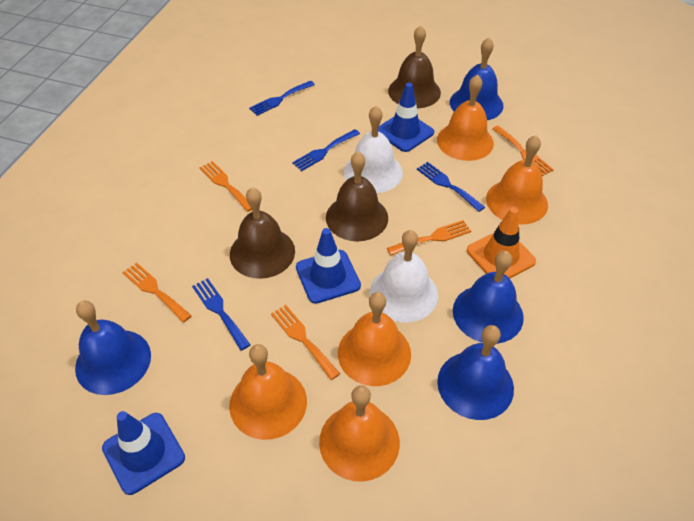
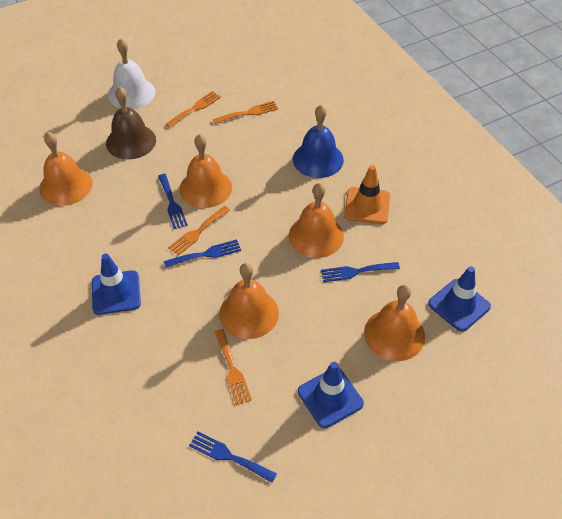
blue bell: 4 -> 1
brown bell: 3 -> 1
orange fork: 5 -> 4
white bell: 2 -> 1

